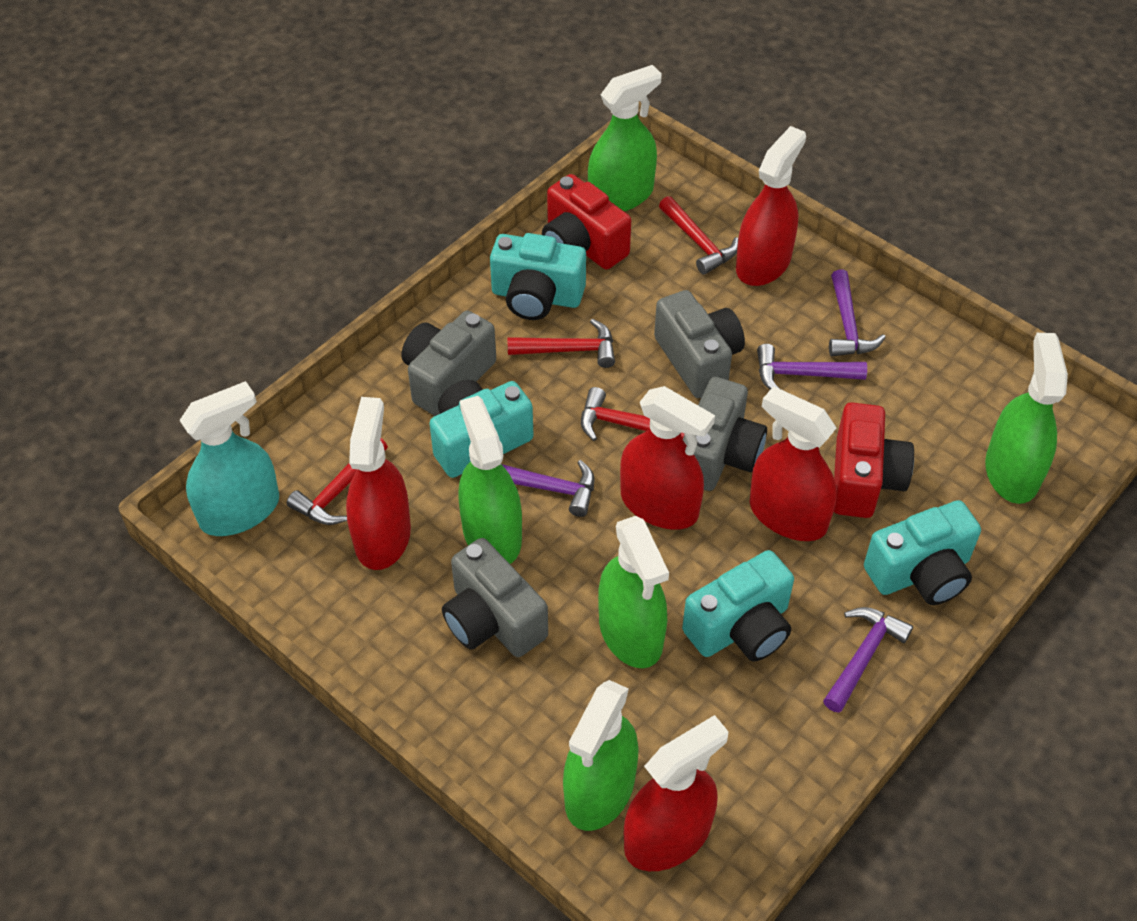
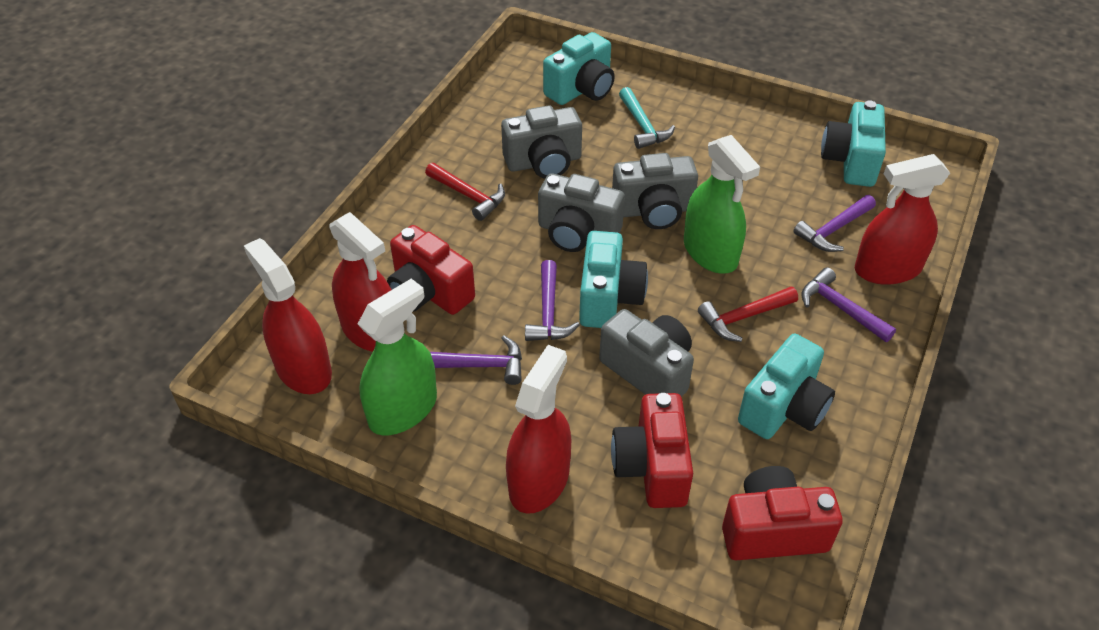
green spray bottle: 5 -> 2
red camera: 2 -> 3
red hammer: 4 -> 2
red spray bottle: 5 -> 4
turquoise hammer: 0 -> 1
turquoise spray bottle: 1 -> 0

